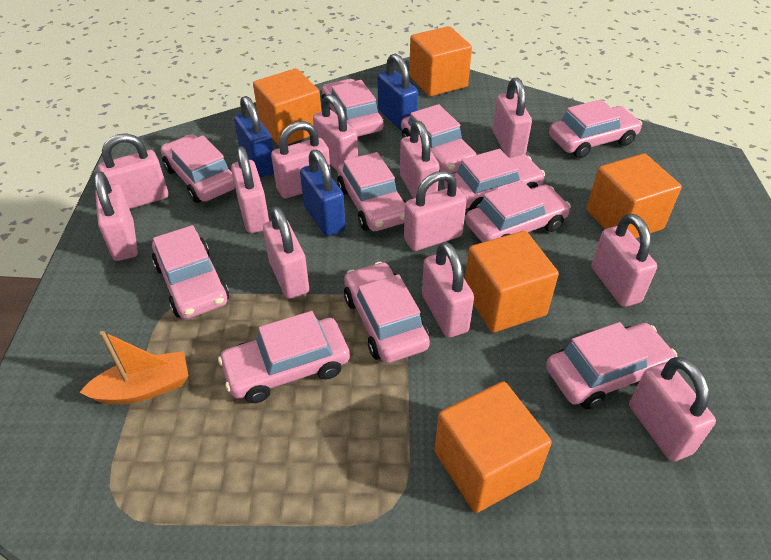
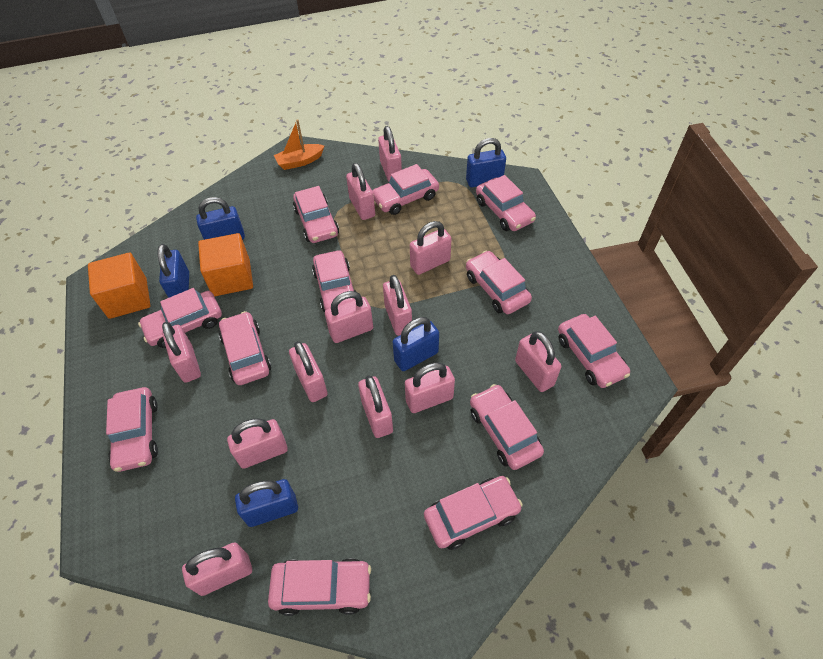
blue padlock: 3 -> 5
orange cube: 5 -> 2
pink car: 11 -> 12

